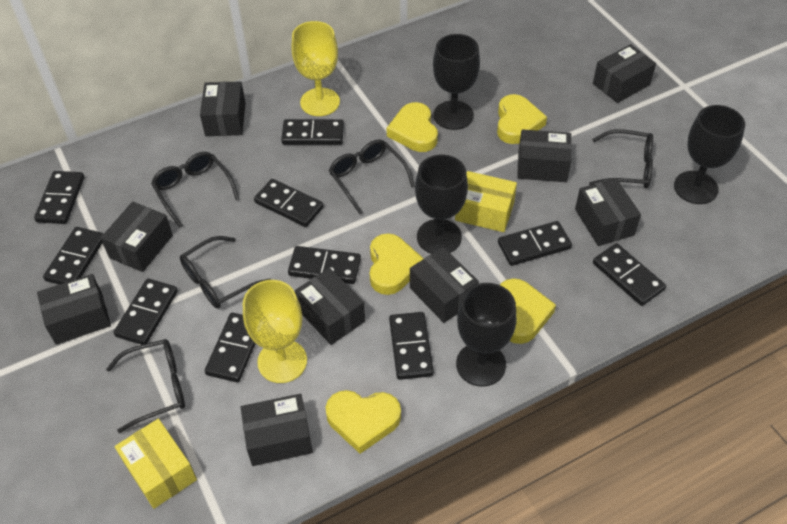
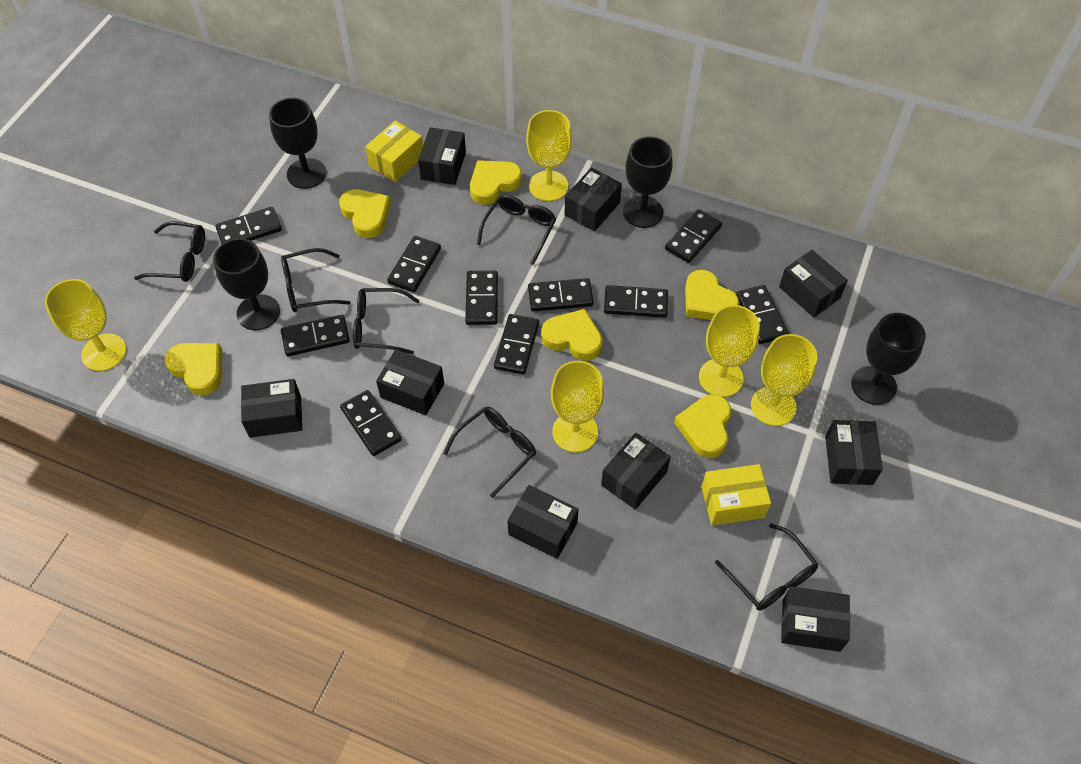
black glasses: 5 -> 6
yellow goblet: 2 -> 5
yellow heart: 5 -> 6

